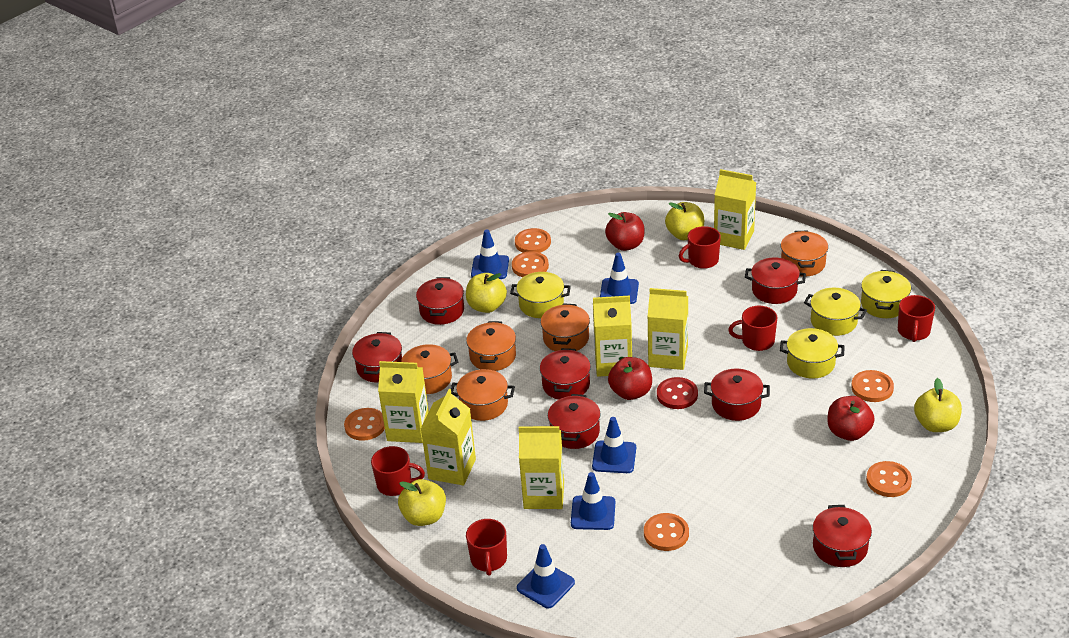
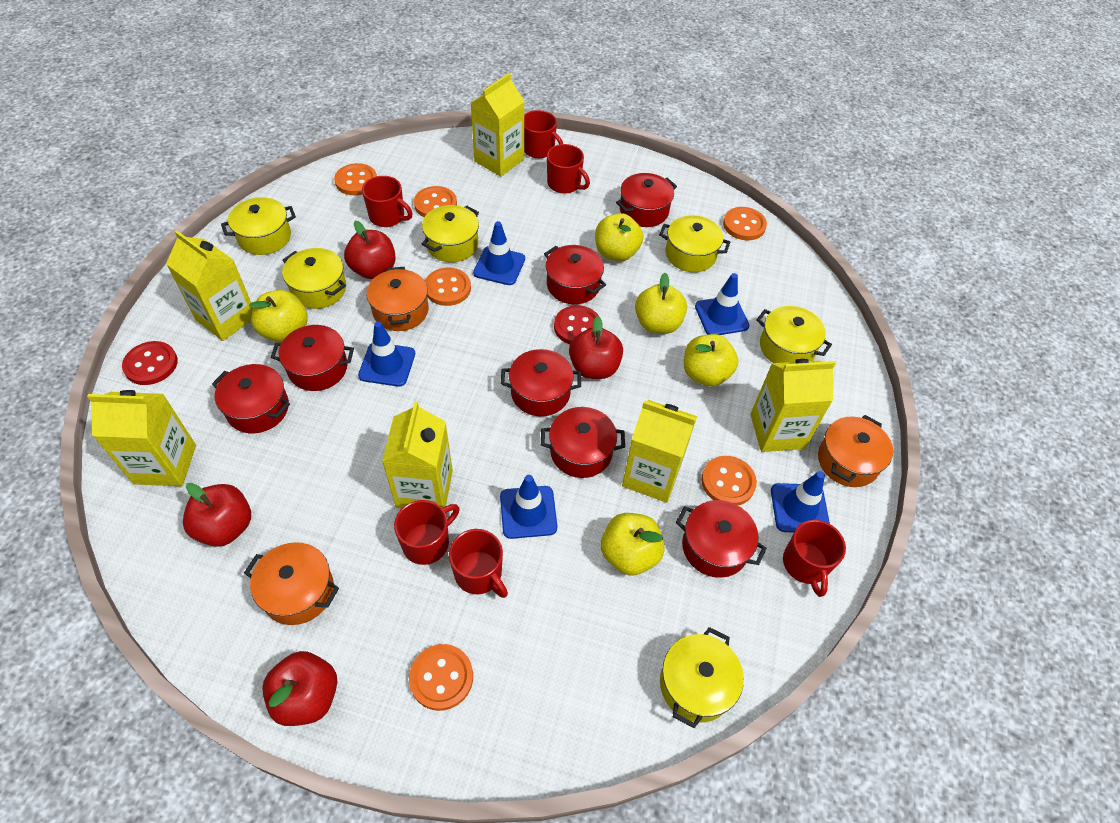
orange pot: 5 -> 3
red apple: 3 -> 4
red button: 1 -> 2
red mug: 5 -> 6
yellow apple: 4 -> 5
yellow pot: 4 -> 6

